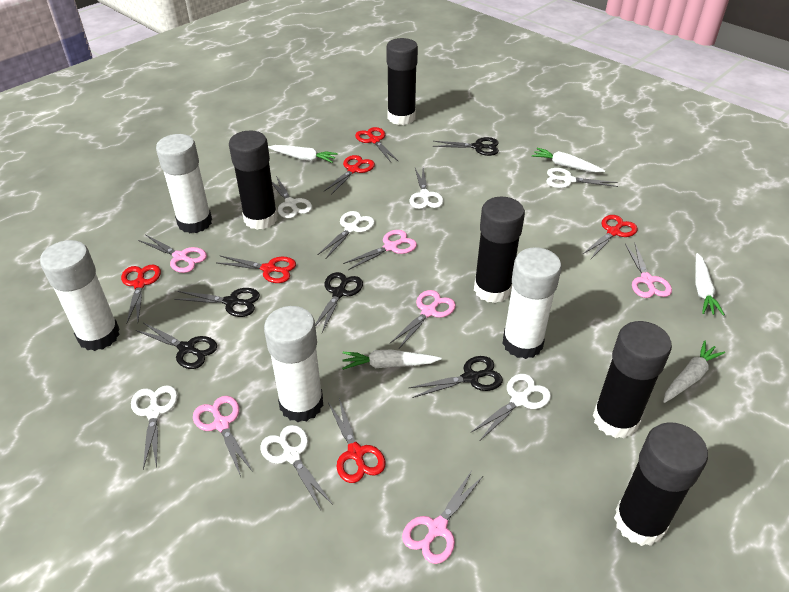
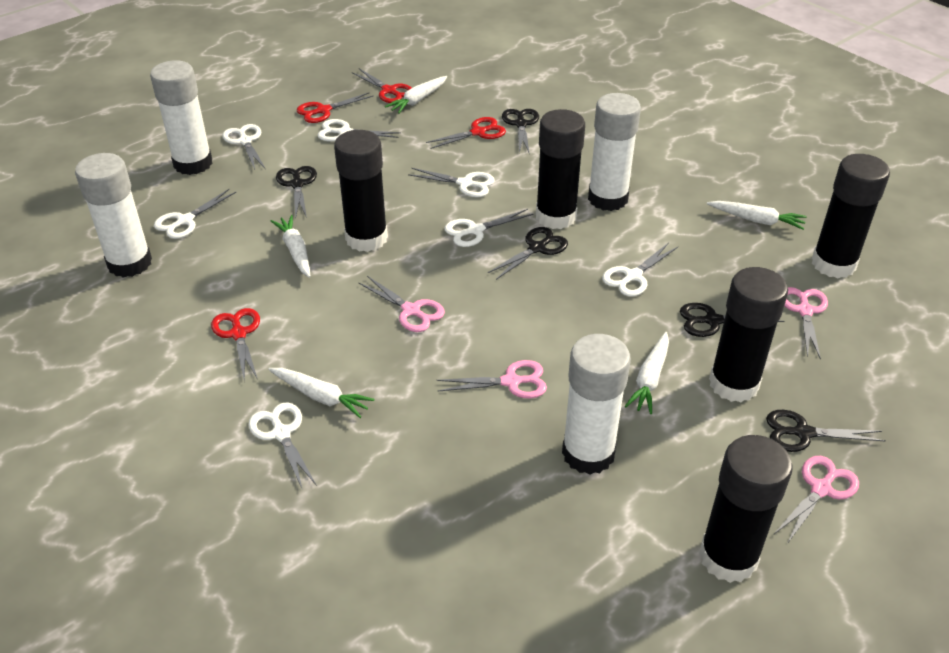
pink scissors: 6 -> 4
red scissors: 6 -> 4

